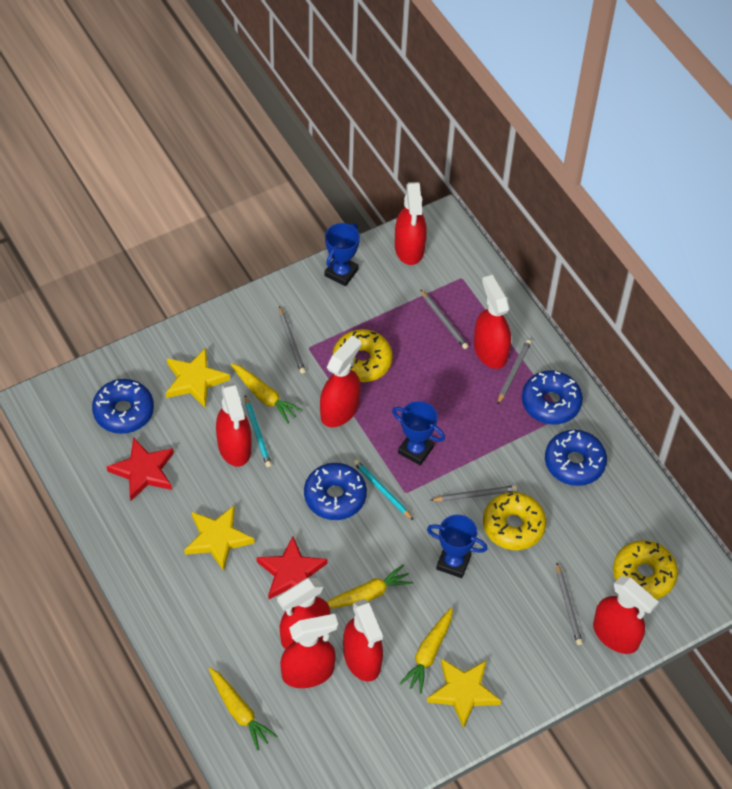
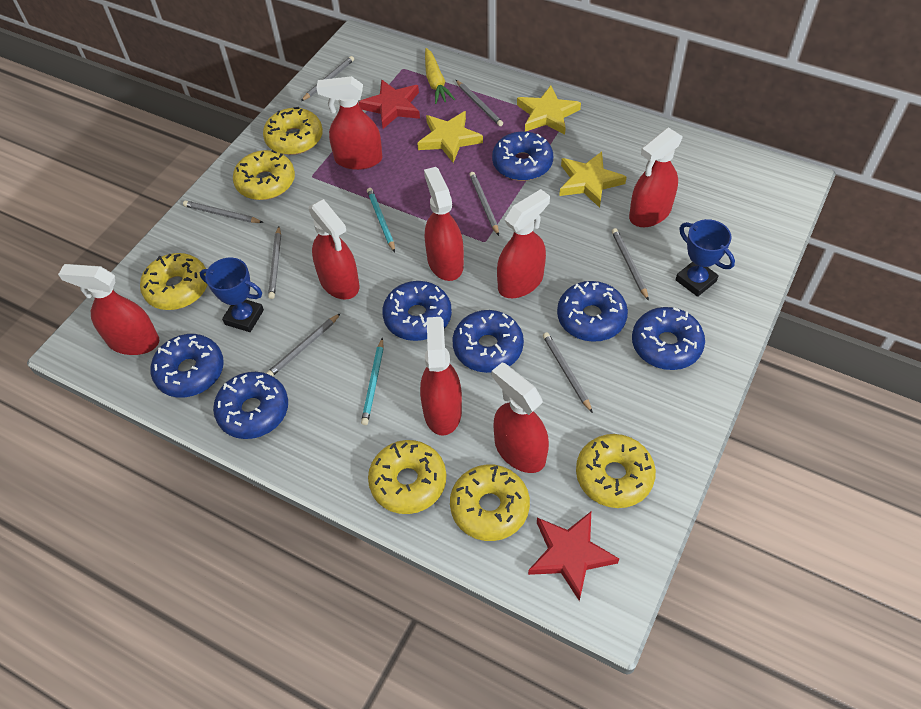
blue donut: 4 -> 7
blue trophy: 3 -> 2
grey pencil: 5 -> 8
yellow carrot: 4 -> 1
yellow donut: 3 -> 6

